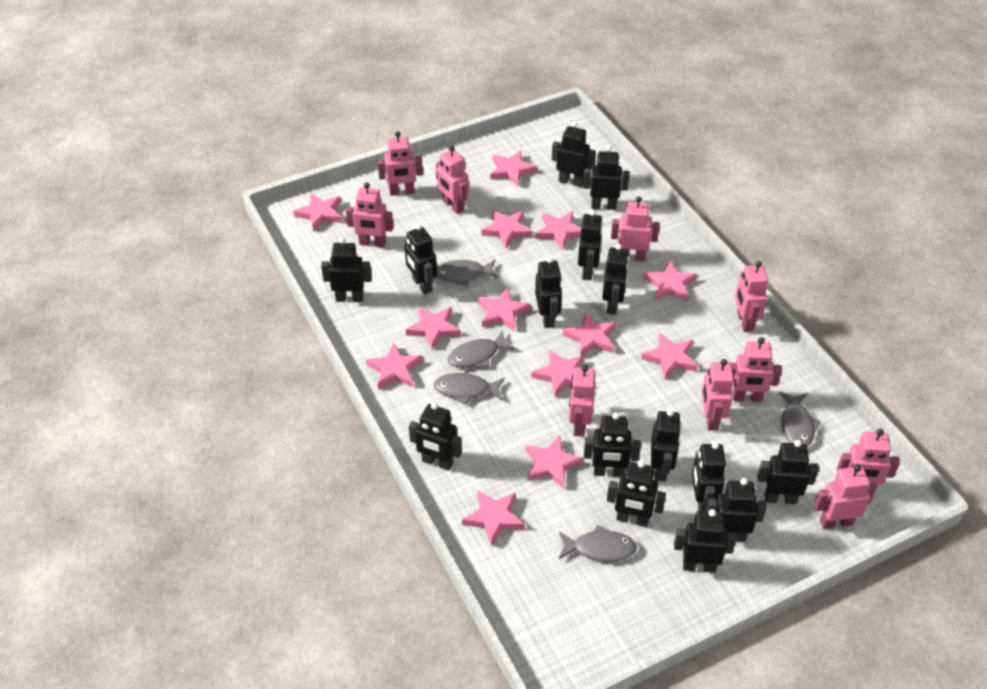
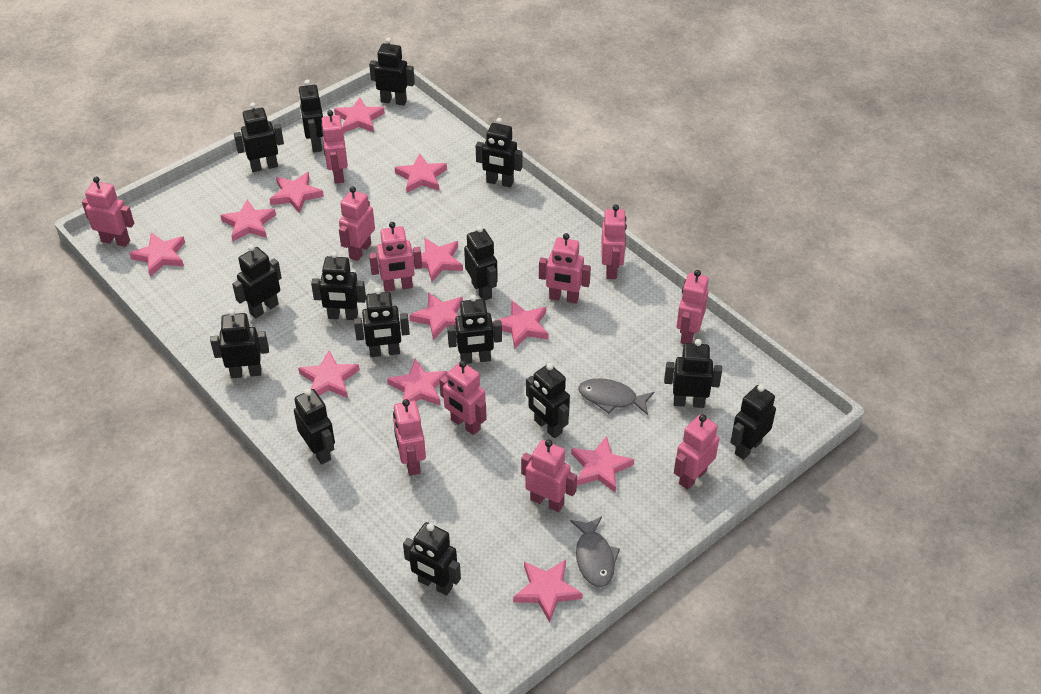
grey fish: 5 -> 2
pink robot: 10 -> 11
pink star: 13 -> 12

